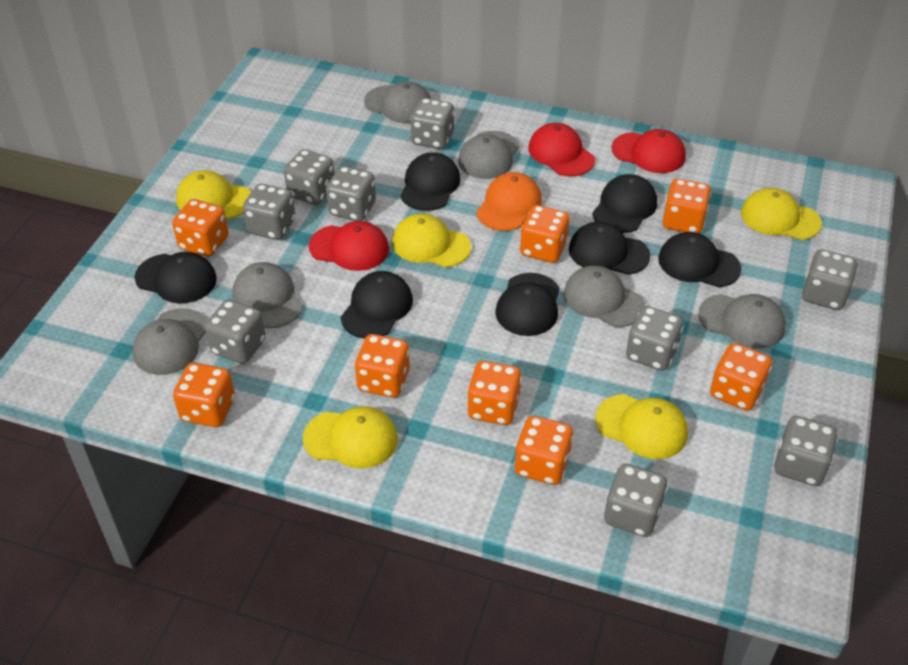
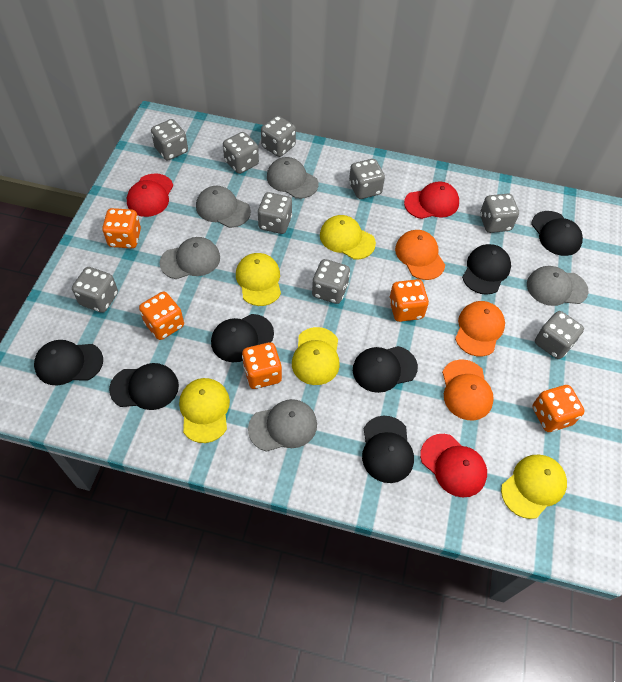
grey cap: 6 -> 5
orange cap: 1 -> 3
orange dice: 8 -> 5

